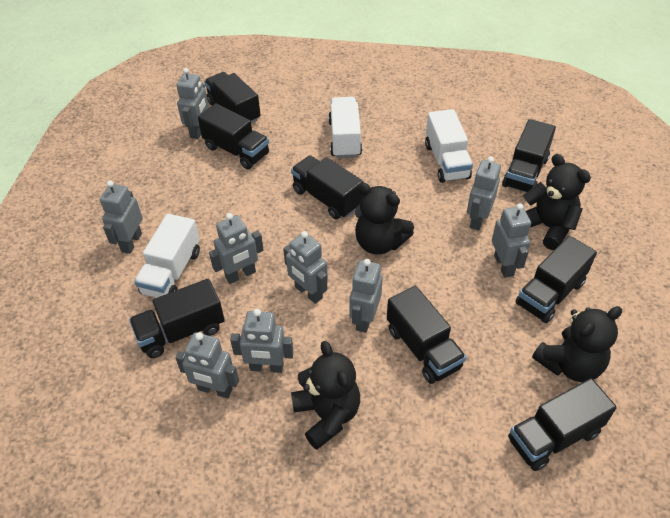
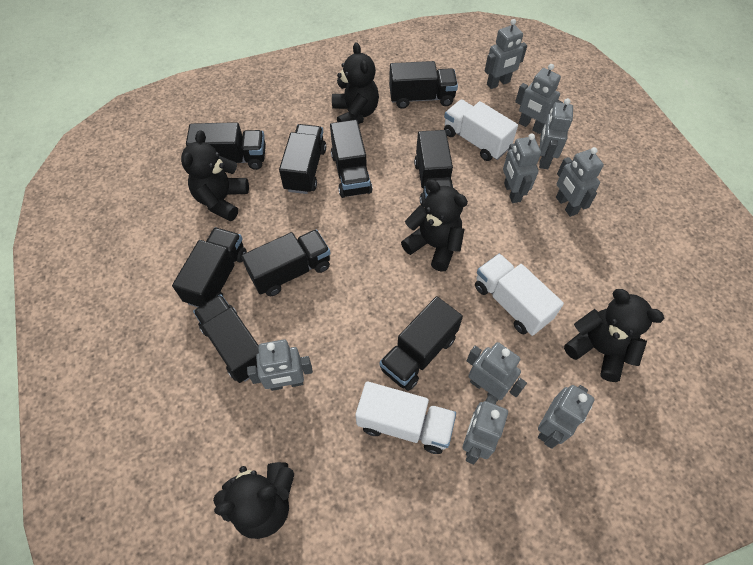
black teddy bear: 4 -> 5
black truck: 8 -> 9

